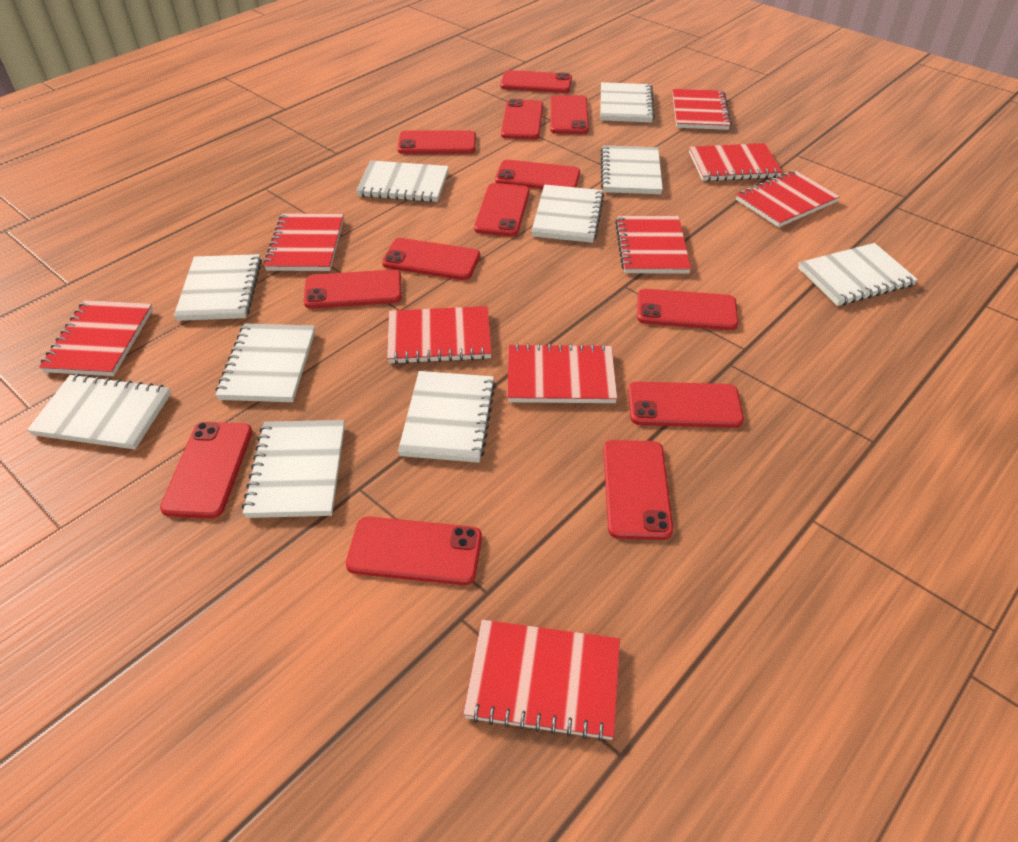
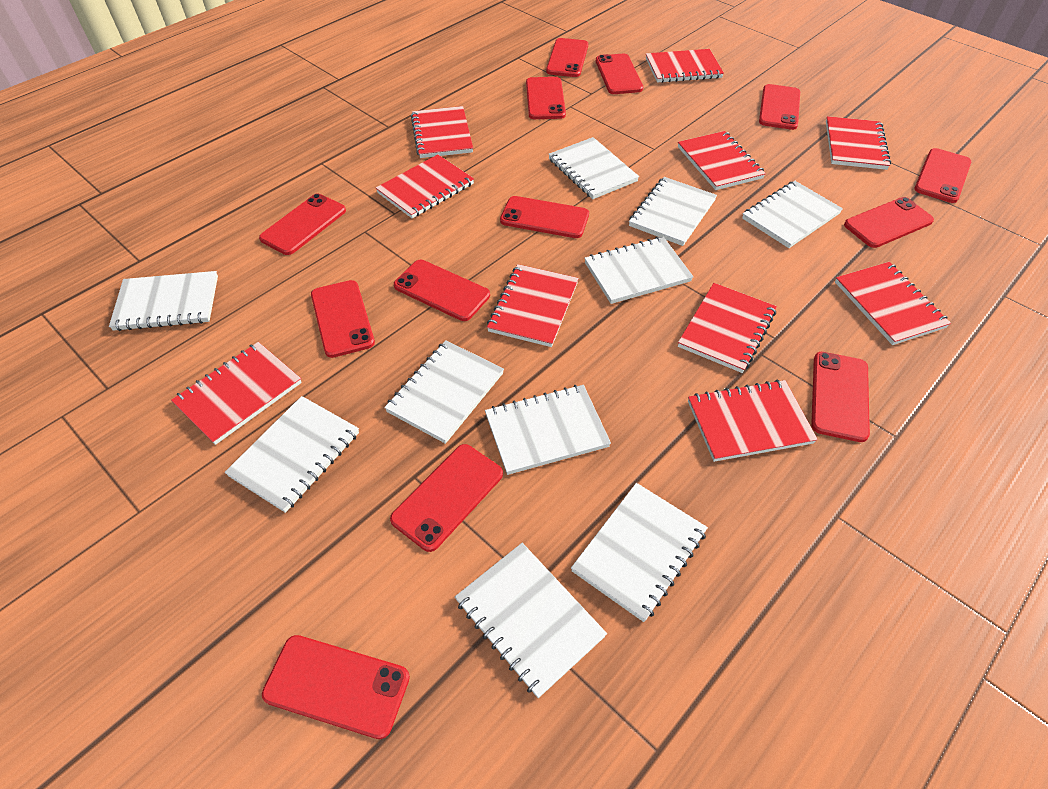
red notebook: 9 -> 10

